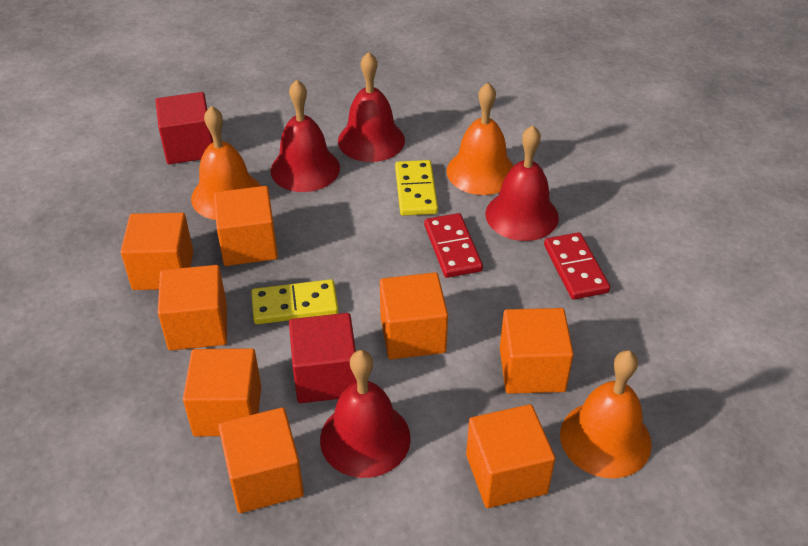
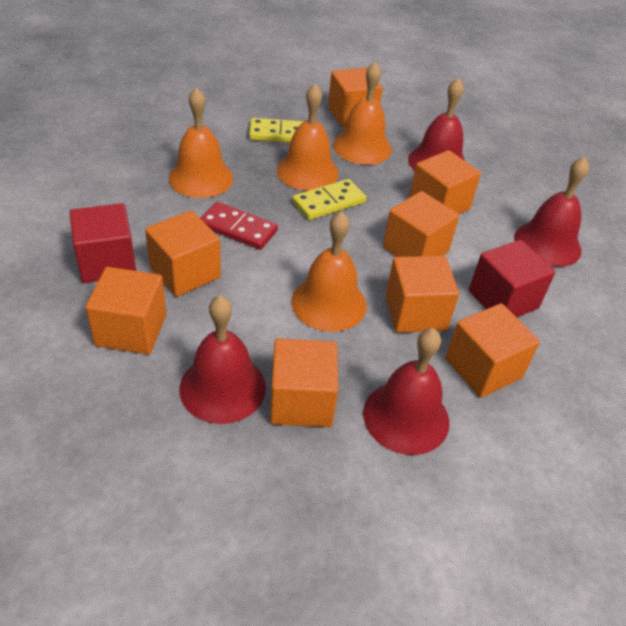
orange bell: 3 -> 4
red domino: 2 -> 1

